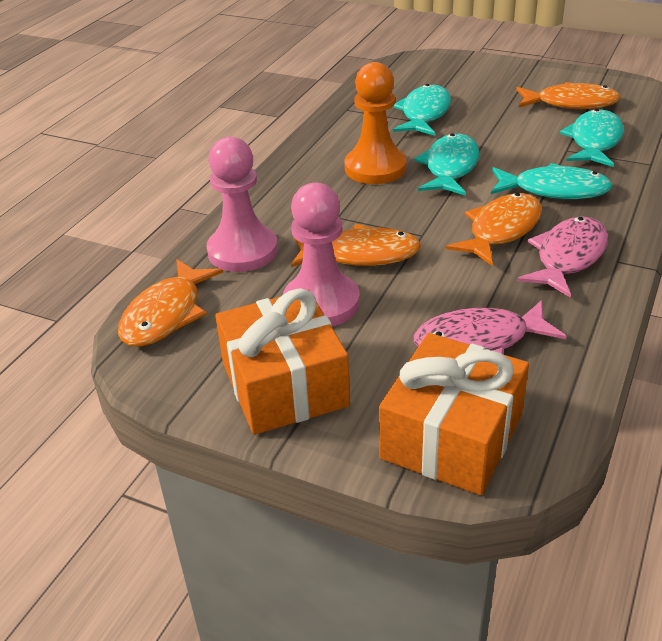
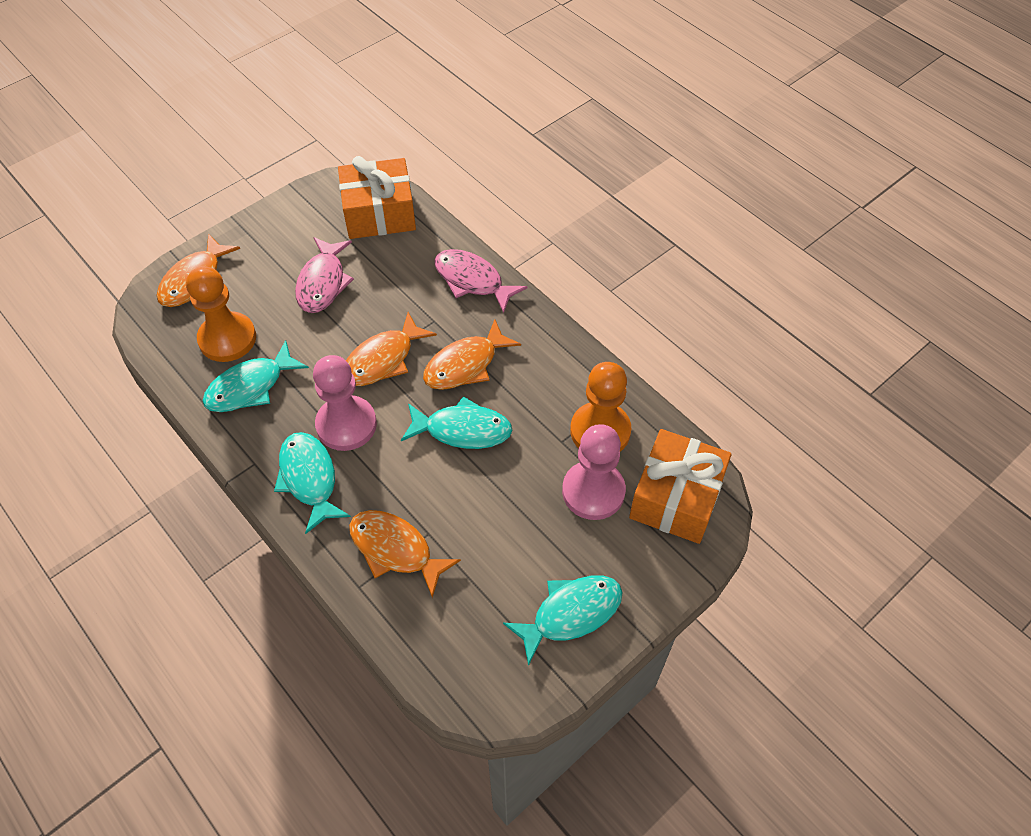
orange pawn: 1 -> 2

